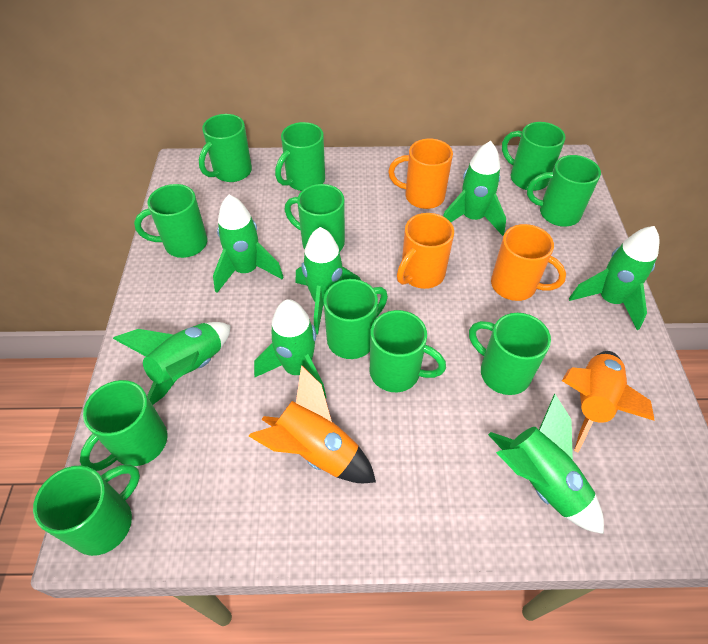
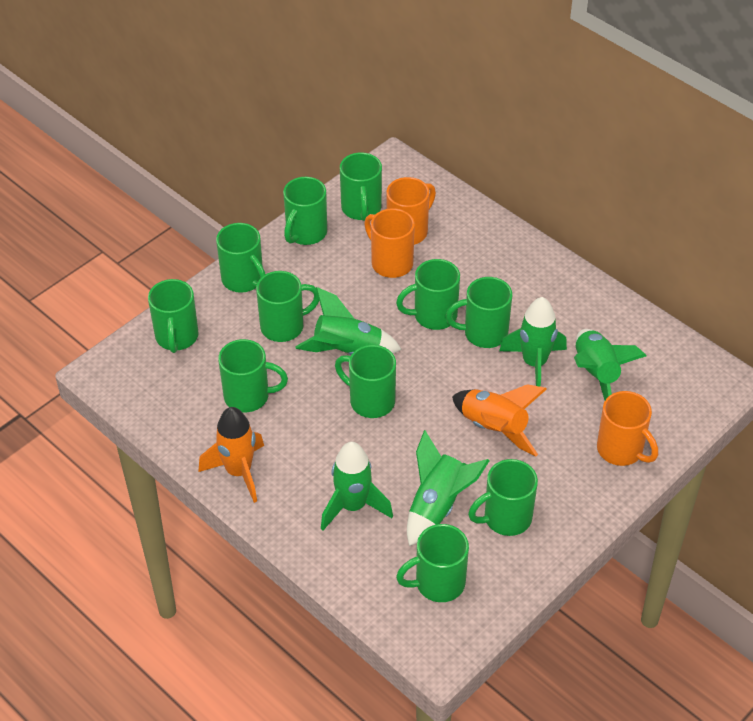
green rocket: 7 -> 5

